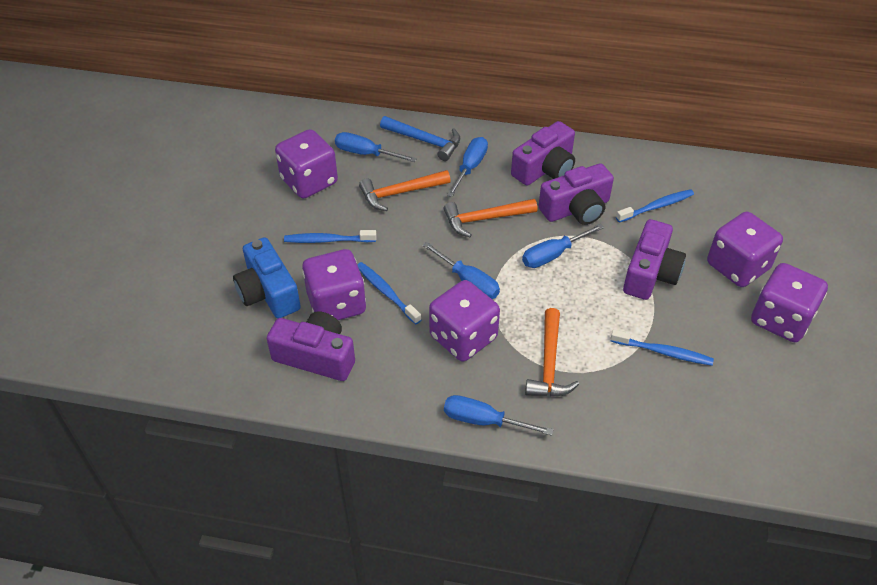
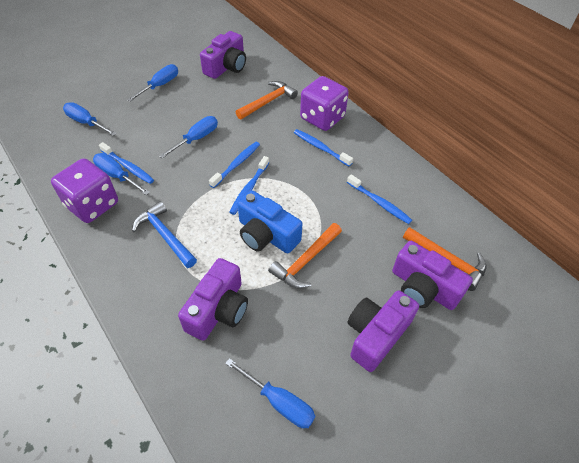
blue toothbrush: 4 -> 5
purple dice: 5 -> 2

